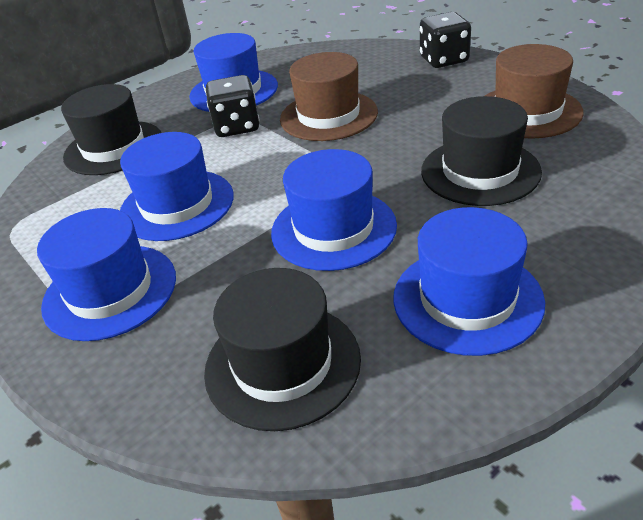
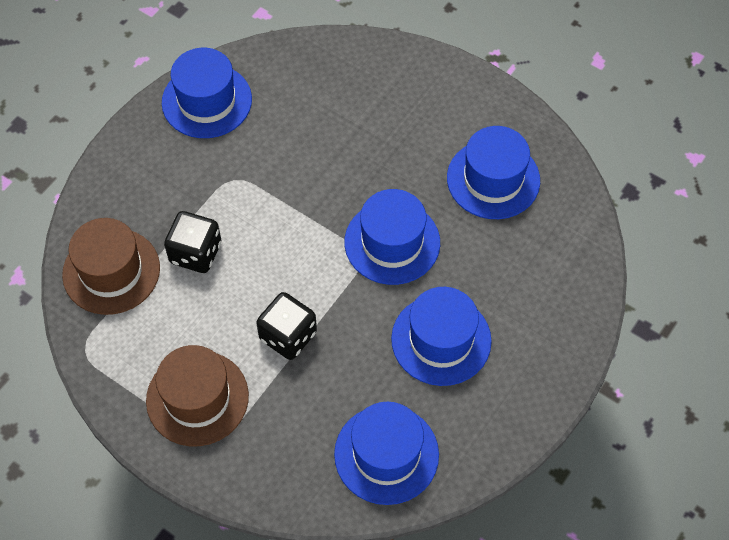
black hat: 3 -> 0

